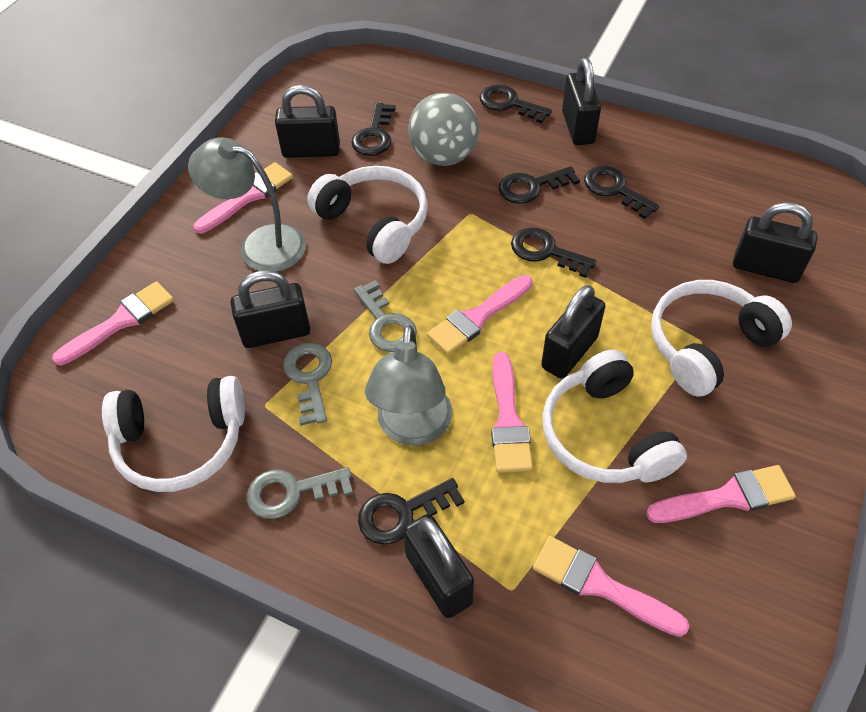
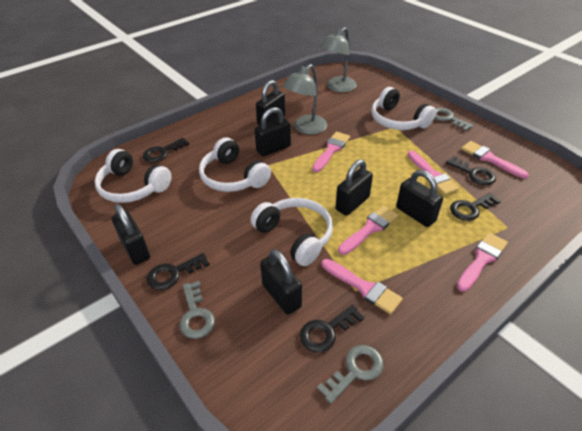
black key: 6 -> 5
grey ball: 1 -> 0

